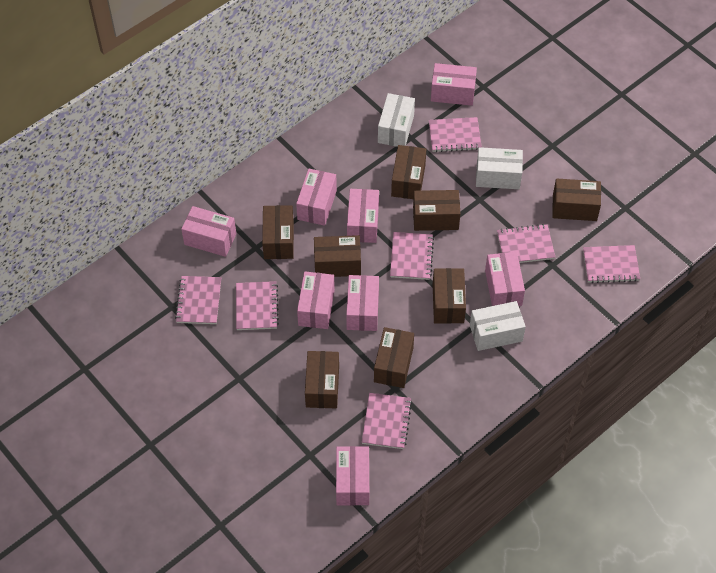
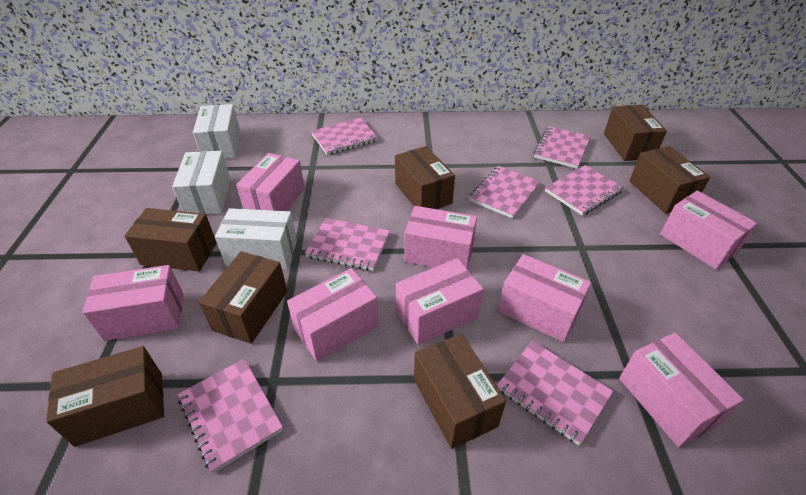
brown box: 8 -> 7

